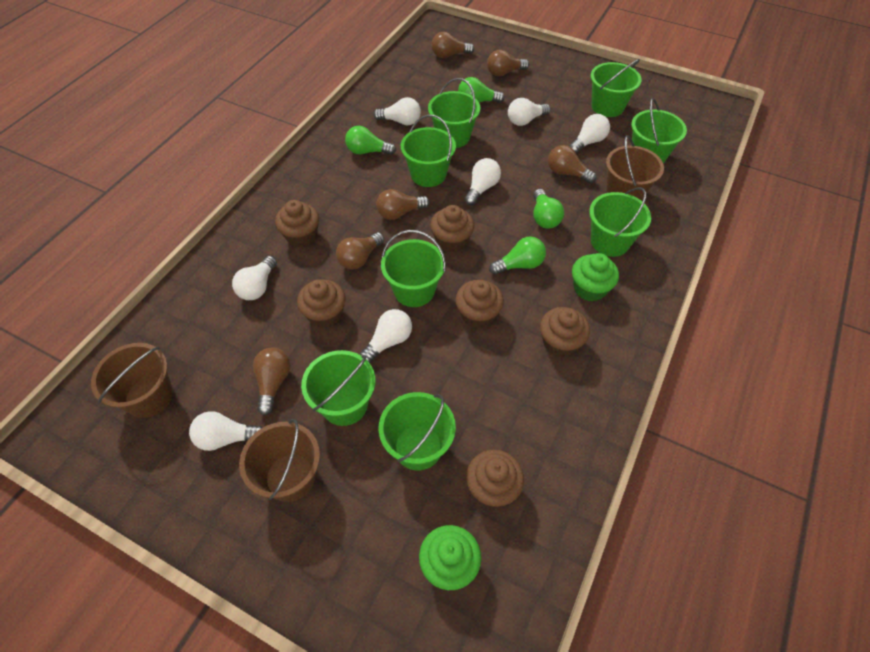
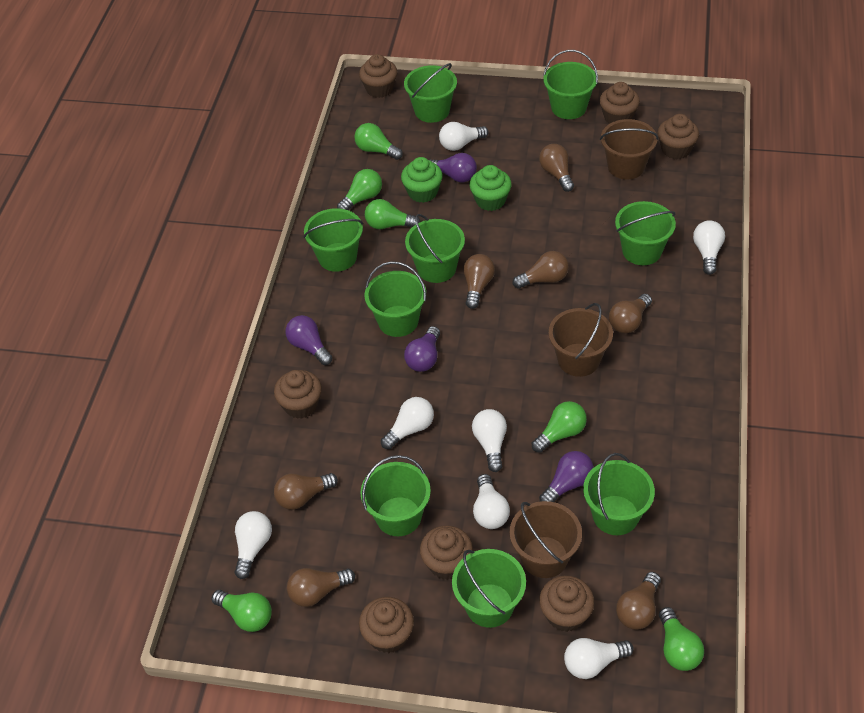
brown cupcake: 6 -> 7
brown light bulb: 6 -> 7
green bucket: 8 -> 9
green light bulb: 4 -> 6
purple light bulb: 0 -> 4

